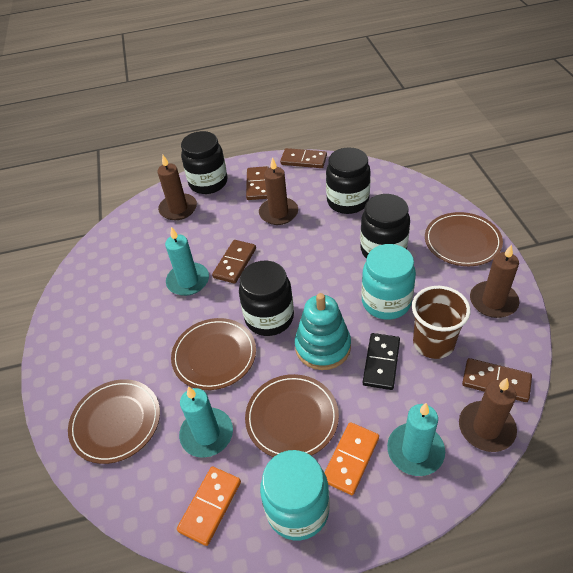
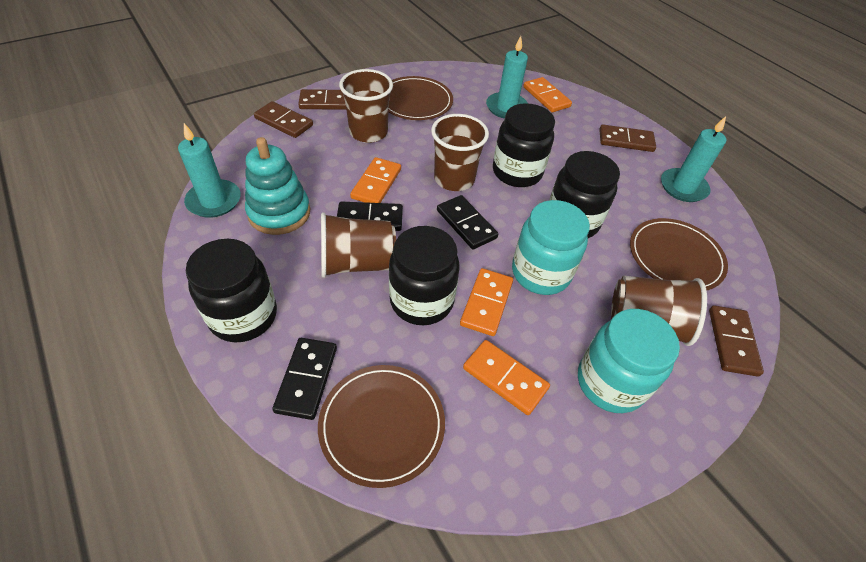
black domino: 1 -> 3
brown candle: 4 -> 0
brown cup: 1 -> 4
brown plate: 4 -> 3
orange domino: 2 -> 4

